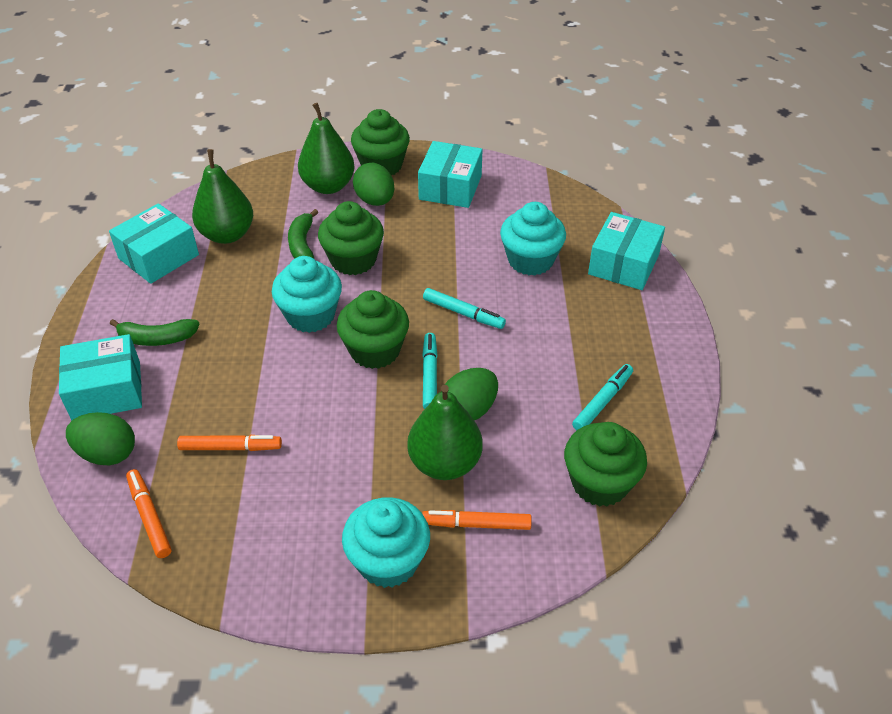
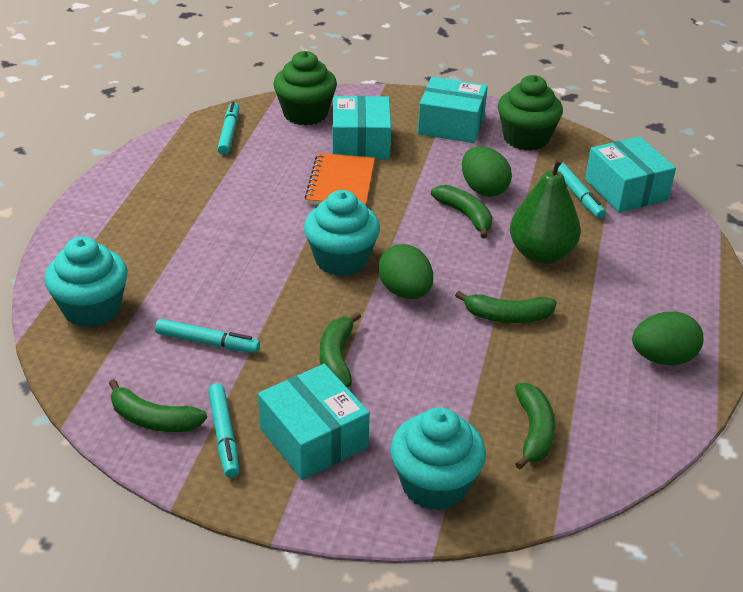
green banana: 2 -> 5
green cupcake: 4 -> 2
green pear: 3 -> 1
orange marker: 3 -> 0
orange notebook: 0 -> 1
turquoise marker: 3 -> 4

